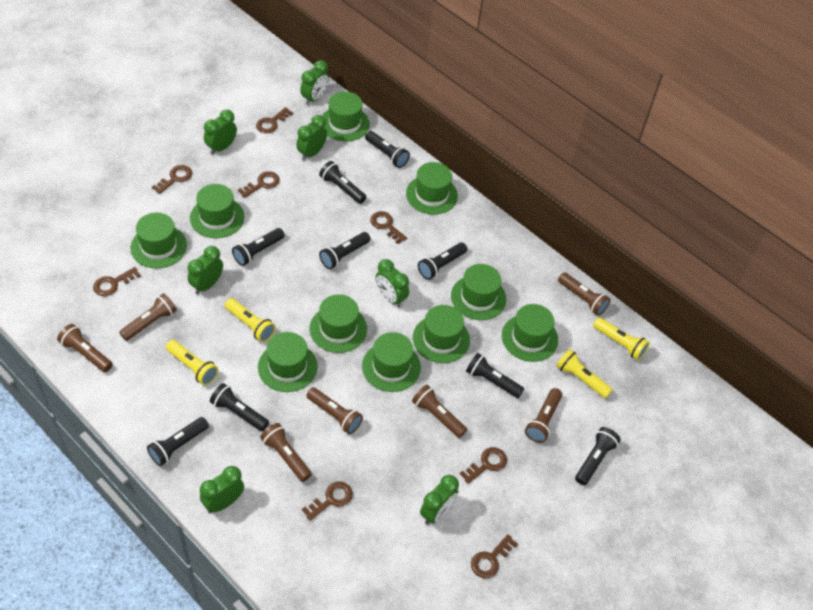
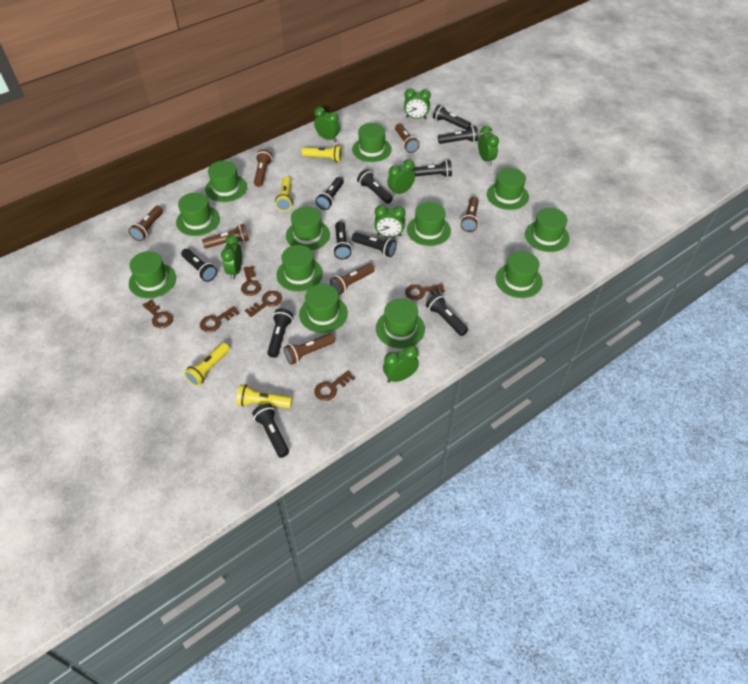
black flashlight: 9 -> 11
brown key: 8 -> 6
green hat: 10 -> 12

